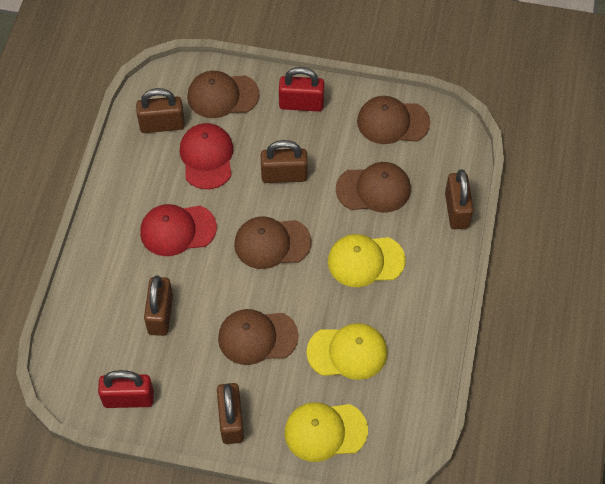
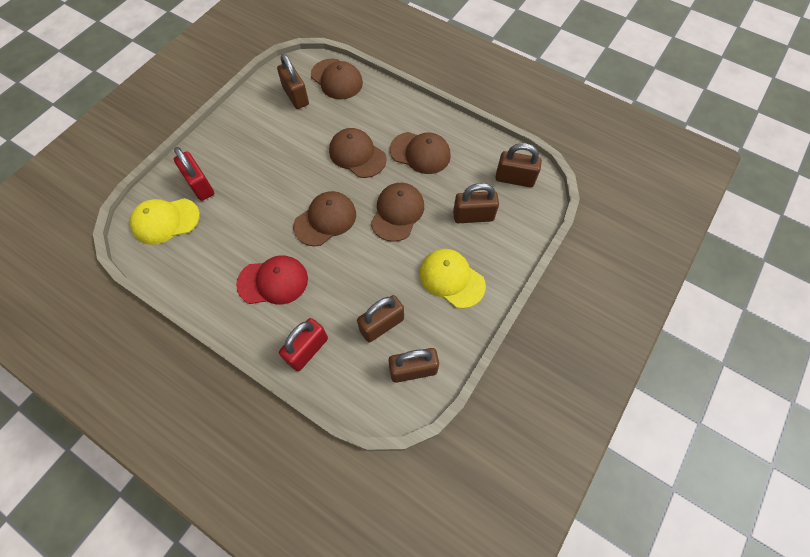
red cap: 2 -> 1
yellow cap: 3 -> 2

